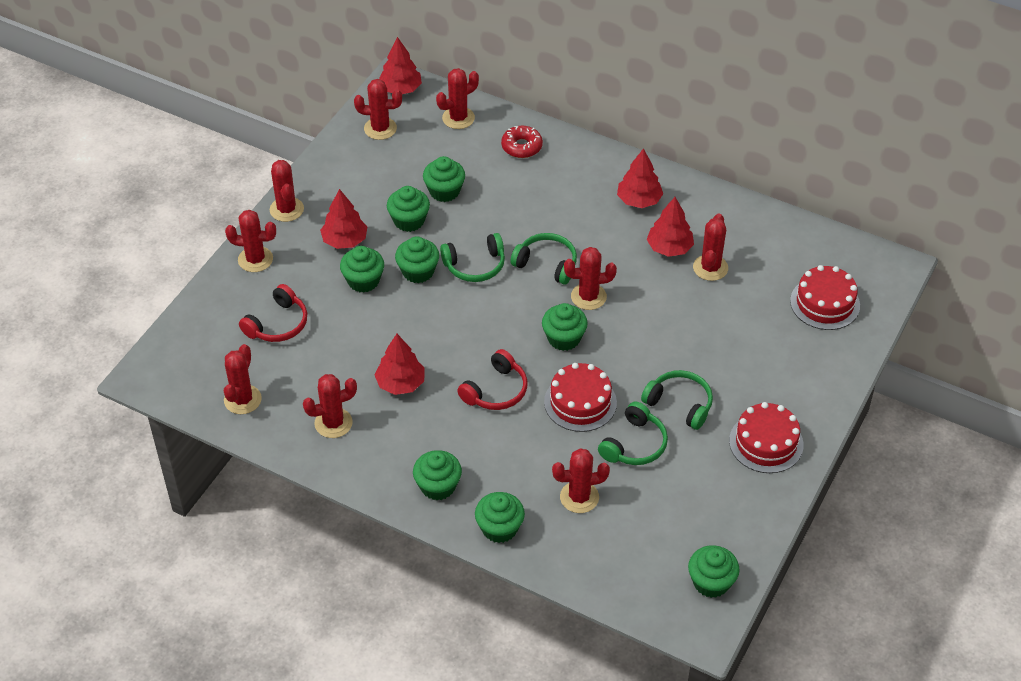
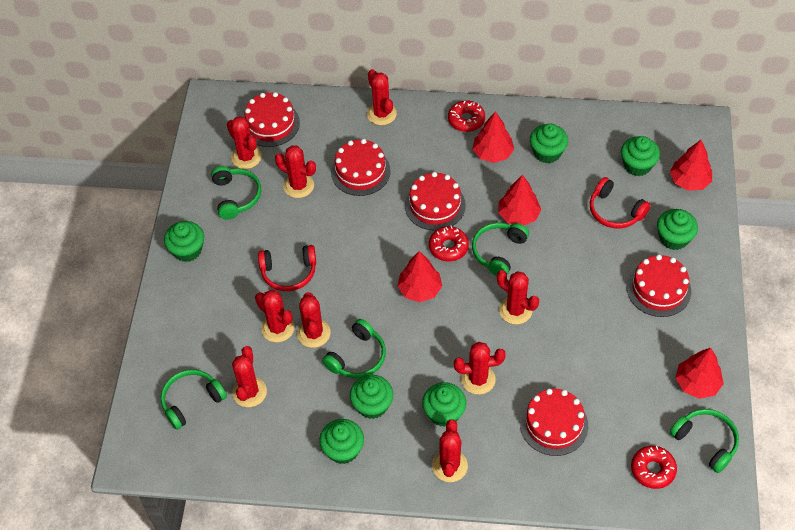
green cupcake: 8 -> 7
green headphones: 4 -> 5
red cake: 3 -> 5
red donut: 1 -> 3

